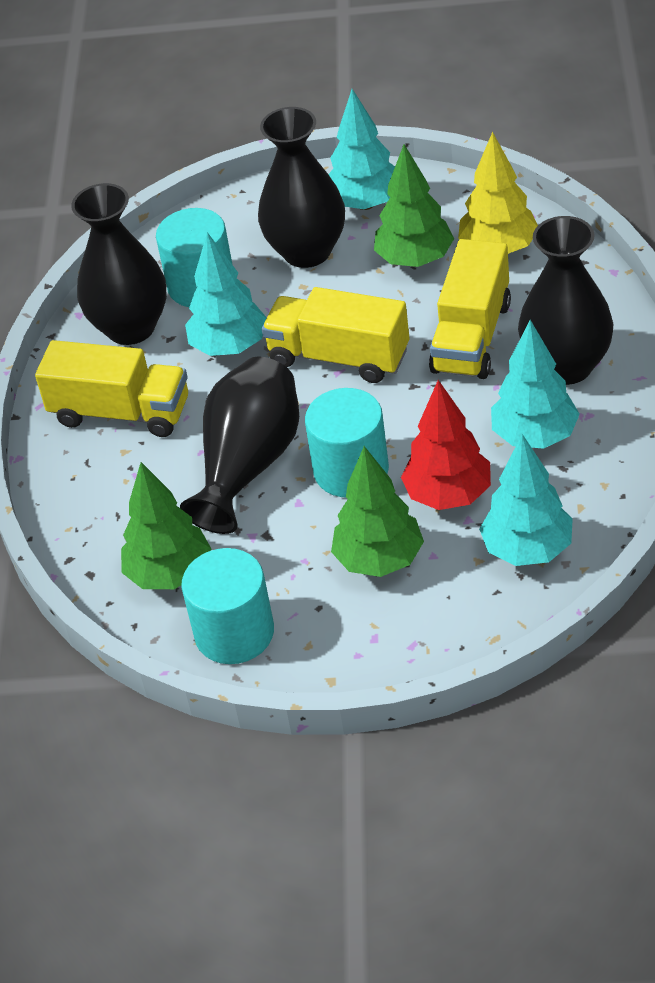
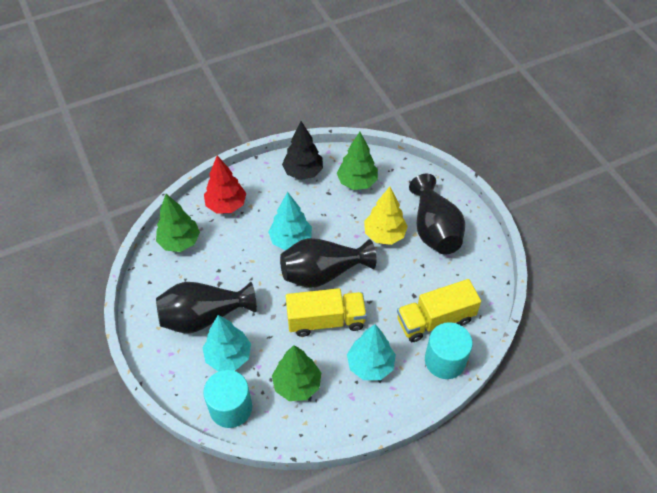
black tree: 0 -> 1
black vase: 4 -> 3
turquoise cylinder: 3 -> 2
turquoise tree: 4 -> 3
yellow truck: 3 -> 2

